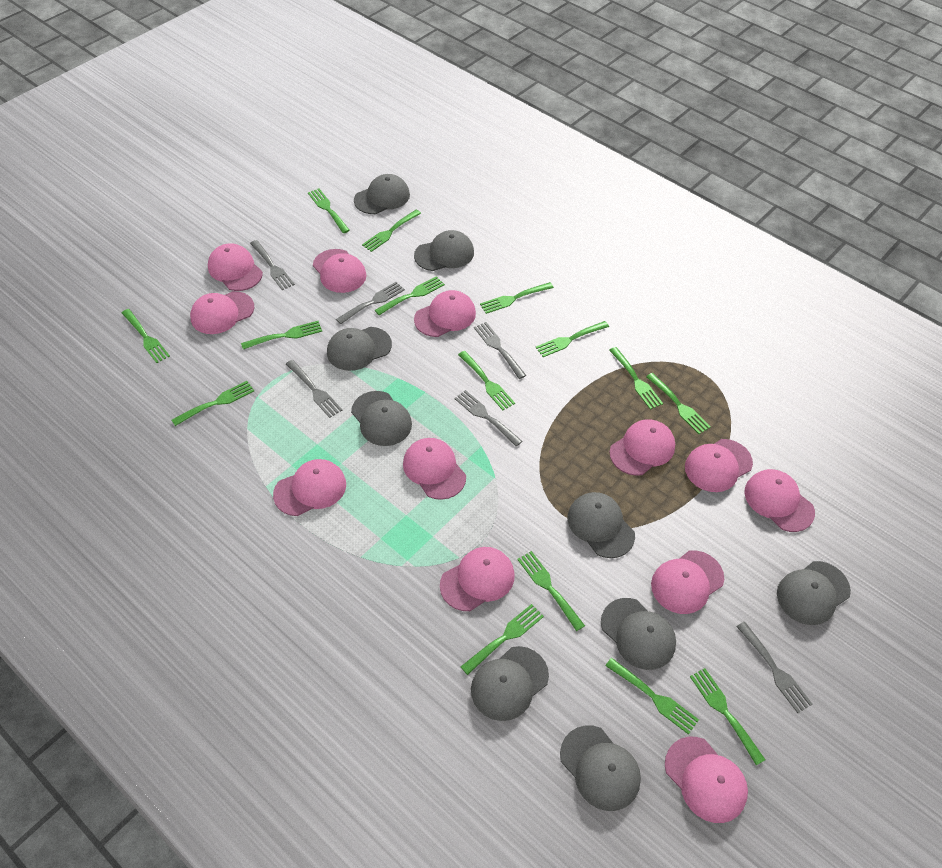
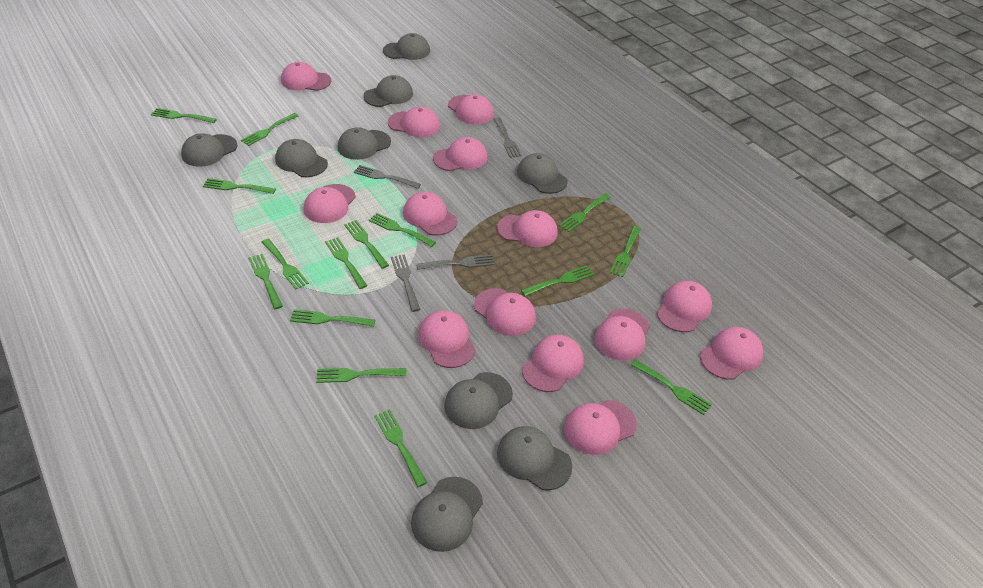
grey fork: 6 -> 4
pink cap: 12 -> 14

